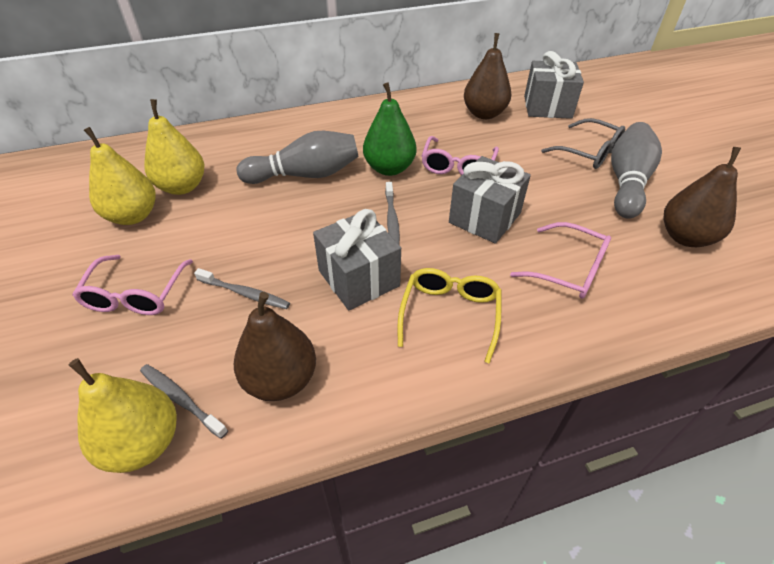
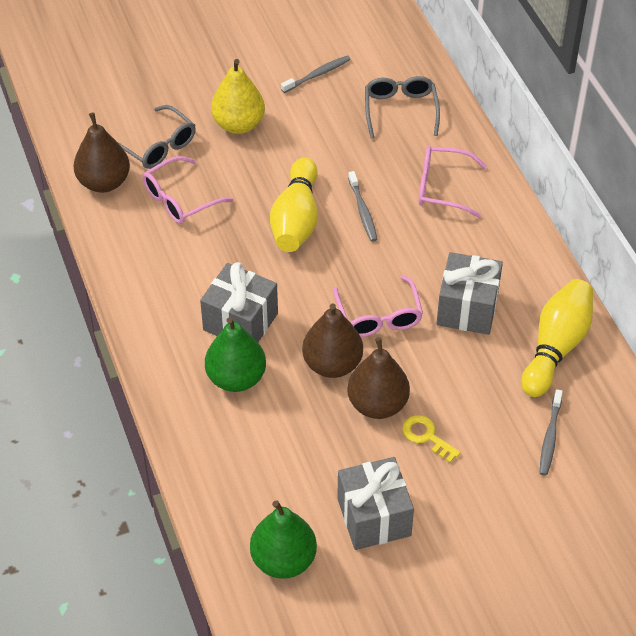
green pear: 1 -> 2
grey bowling pin: 2 -> 0
grey glasses: 1 -> 2
yellow bowling pin: 0 -> 2
yellow glasses: 1 -> 0
yellow key: 0 -> 1
yellow pear: 3 -> 1

